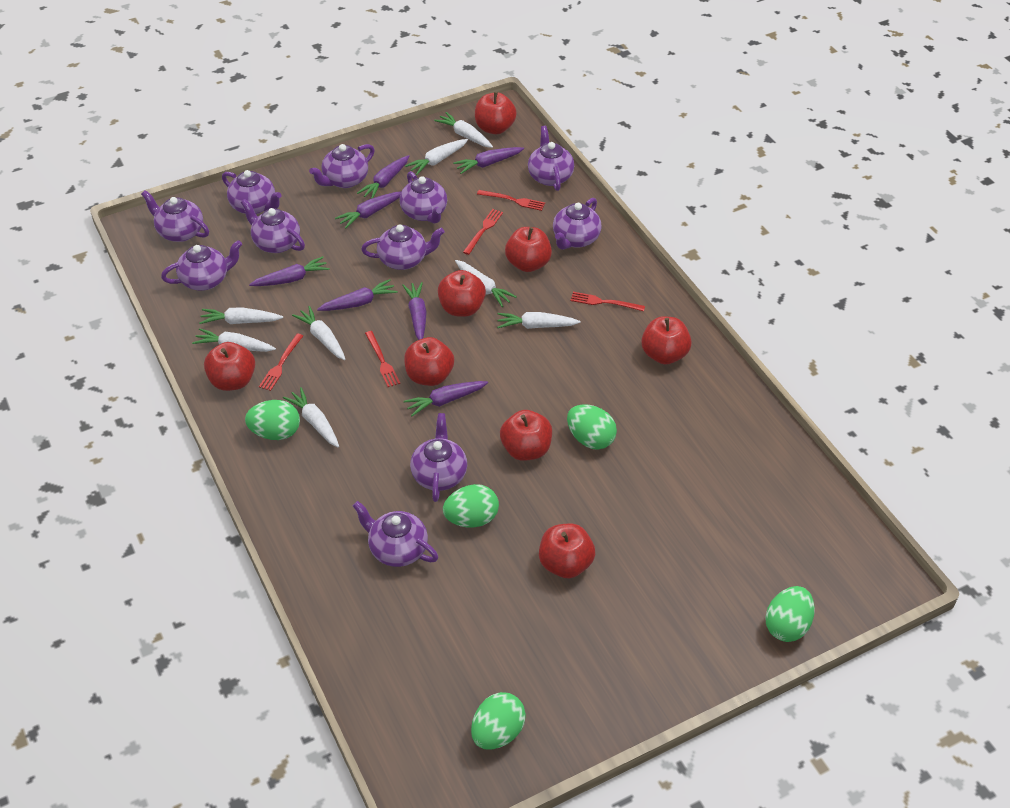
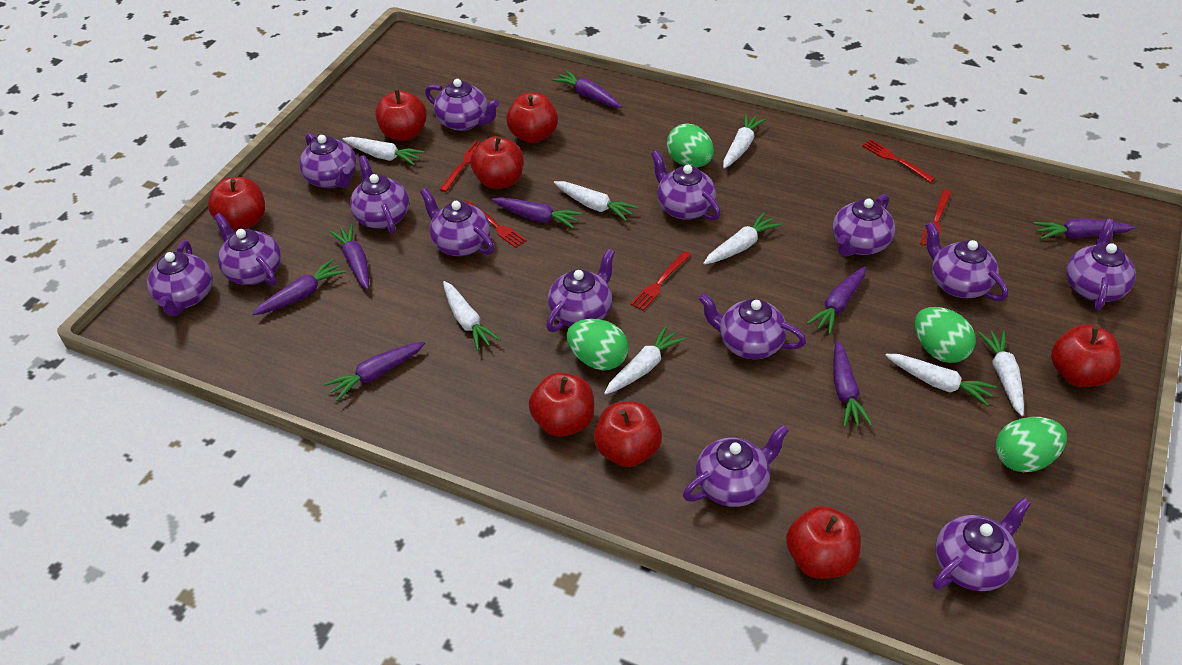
green egg: 5 -> 4
purple carrot: 7 -> 8
purple teapot: 11 -> 14

